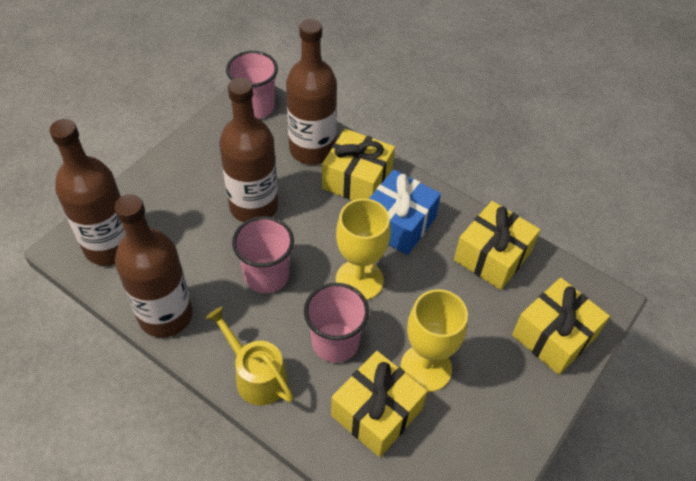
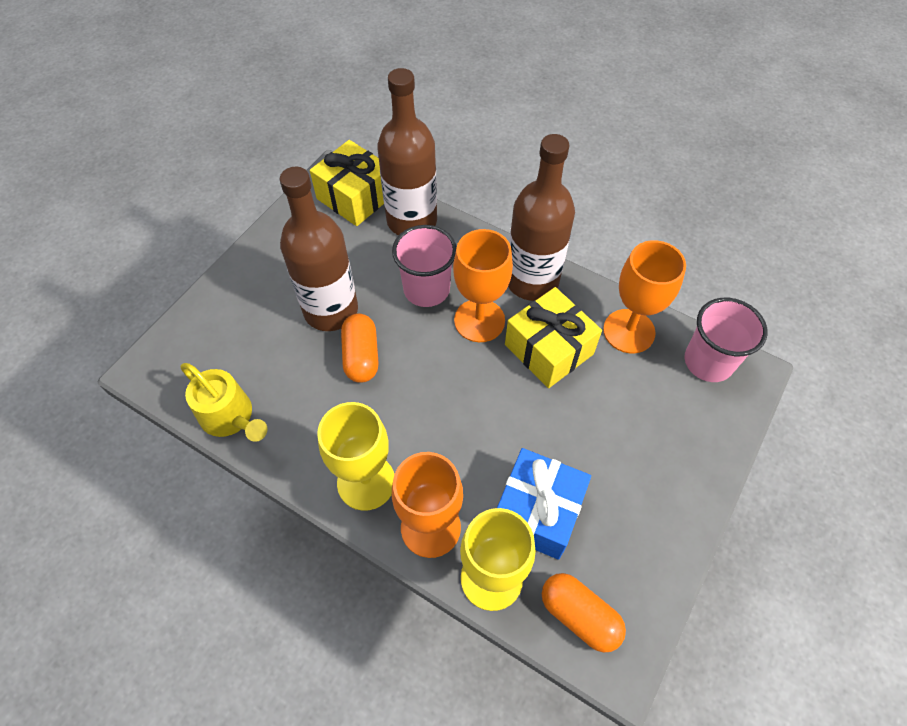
brown bottle: 4 -> 3
orange capsule: 0 -> 2
orange goblet: 0 -> 3
pink cup: 3 -> 2
yellow gift: 4 -> 2

